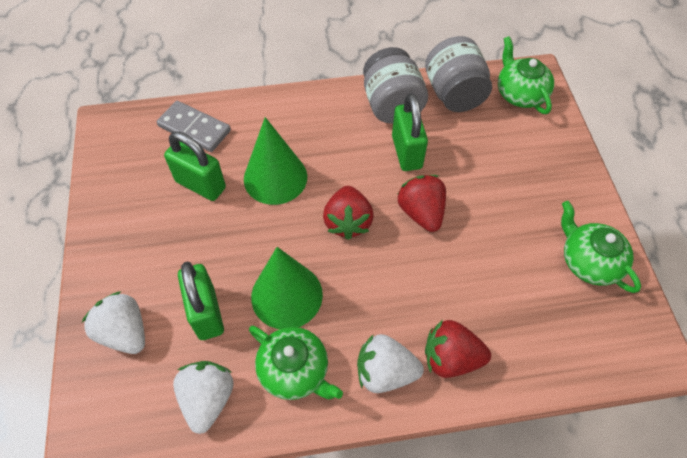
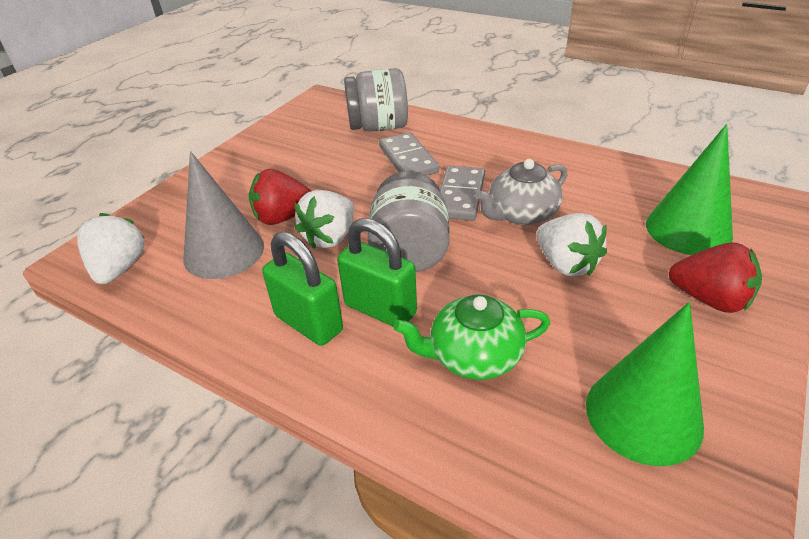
green padlock: 3 -> 2
green teapot: 3 -> 1
grey cone: 0 -> 1
grey domino: 1 -> 2
grey teapot: 0 -> 1
red strawberry: 3 -> 2

